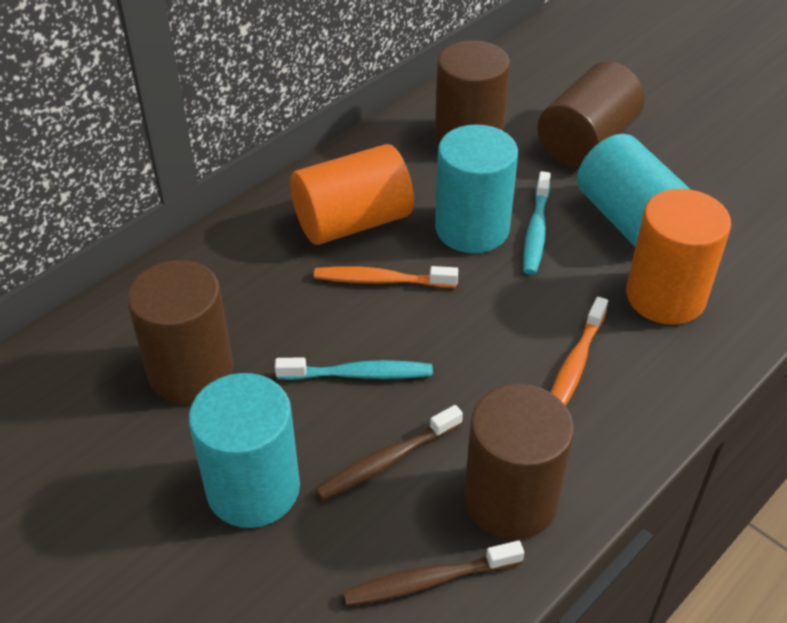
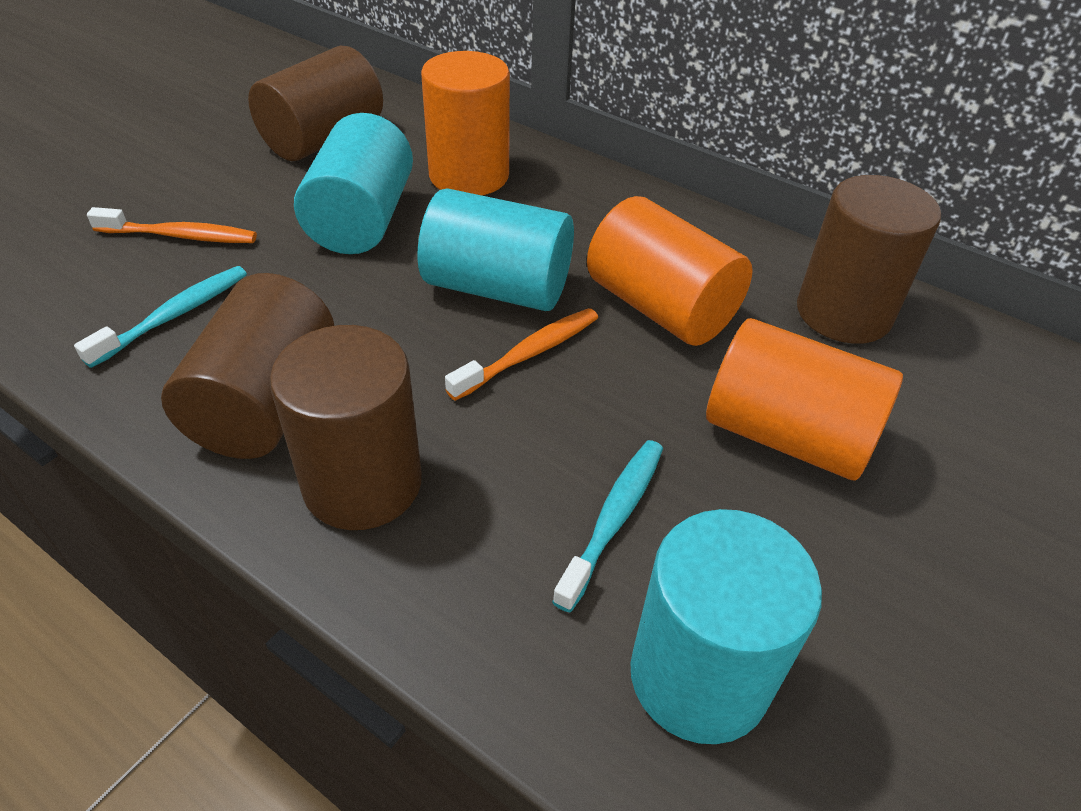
brown toothbrush: 2 -> 0
orange cylinder: 2 -> 3

